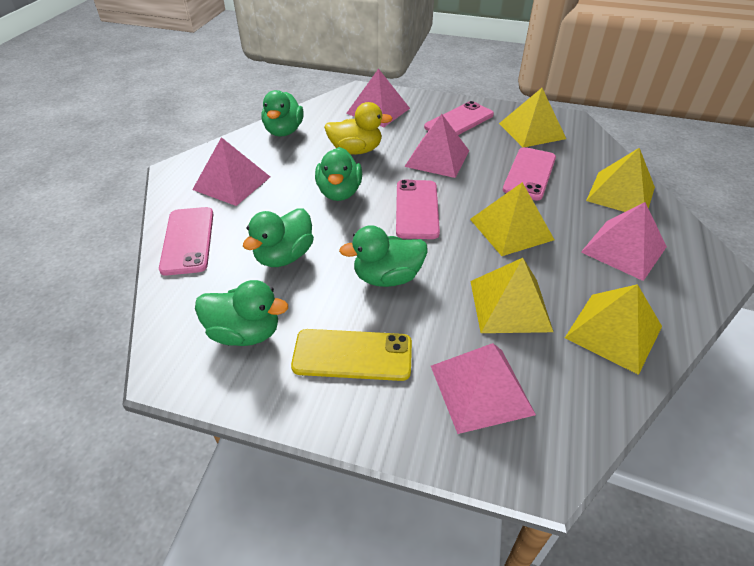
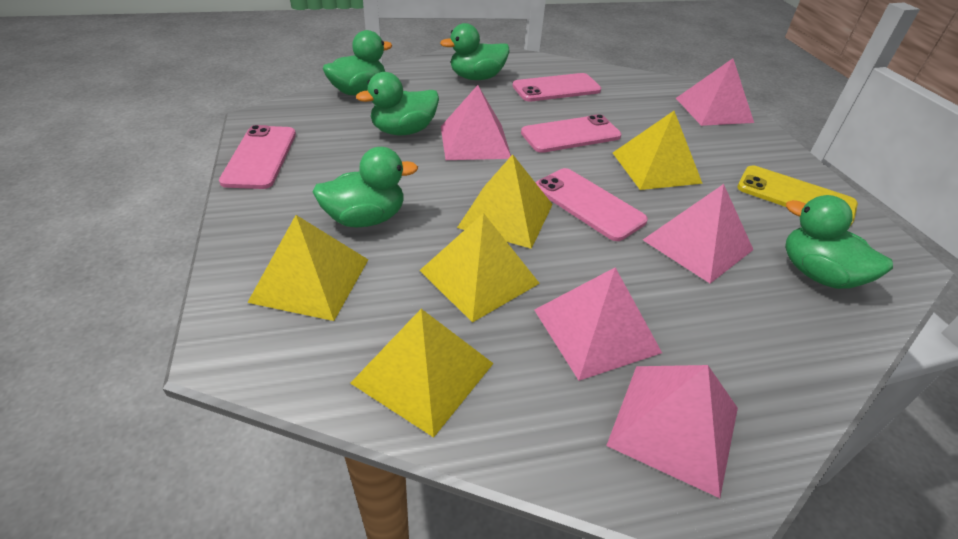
yellow duck: 1 -> 0

